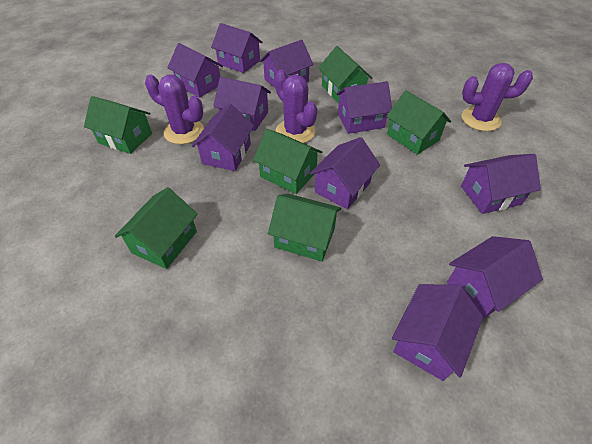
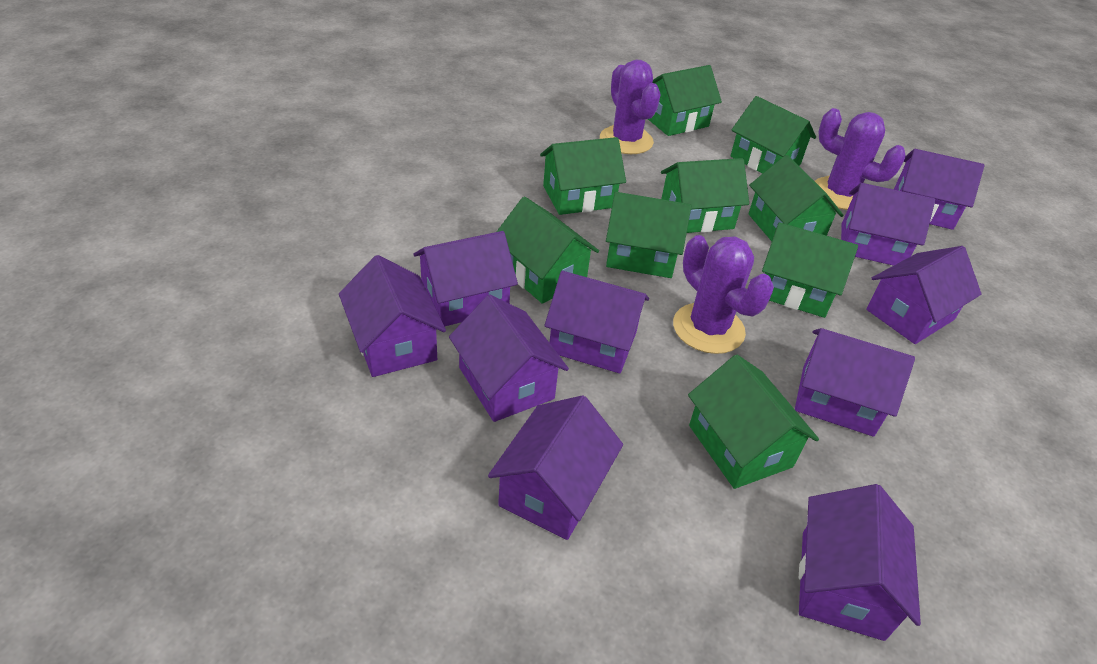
green house: 6 -> 9

